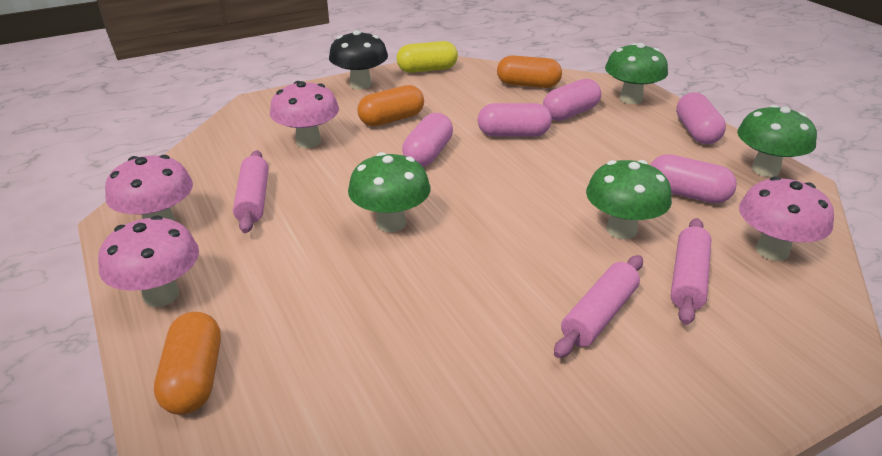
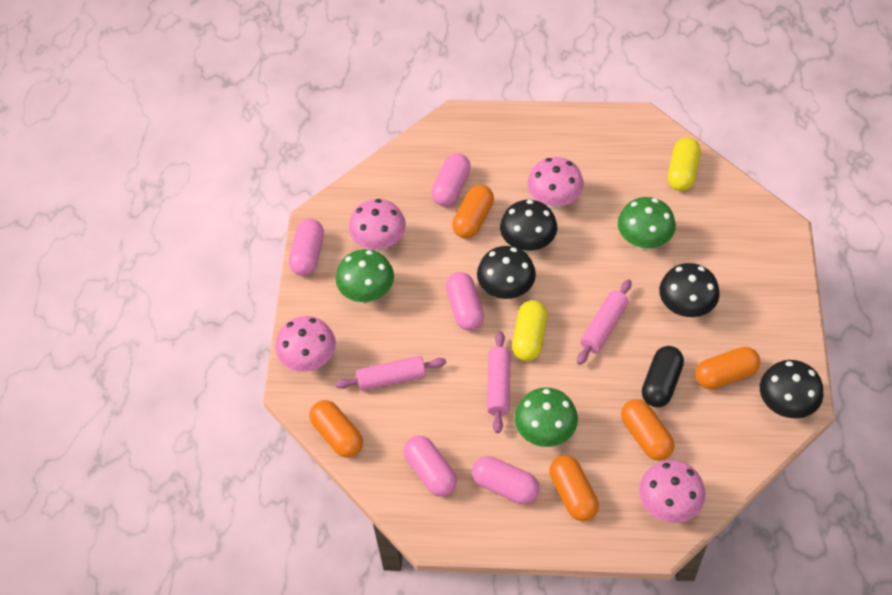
black capsule: 0 -> 1
black mushroom: 1 -> 4
green mushroom: 4 -> 3
orange capsule: 3 -> 5
yellow capsule: 1 -> 2

